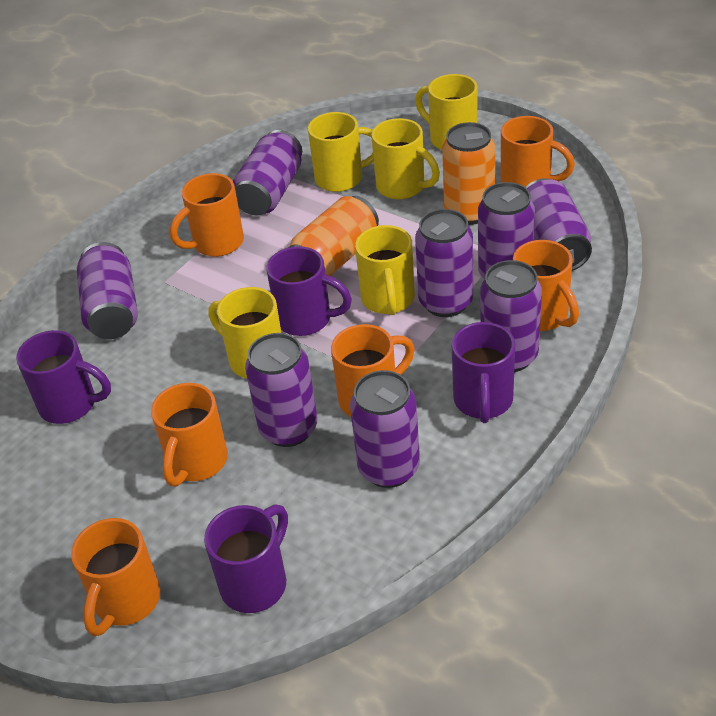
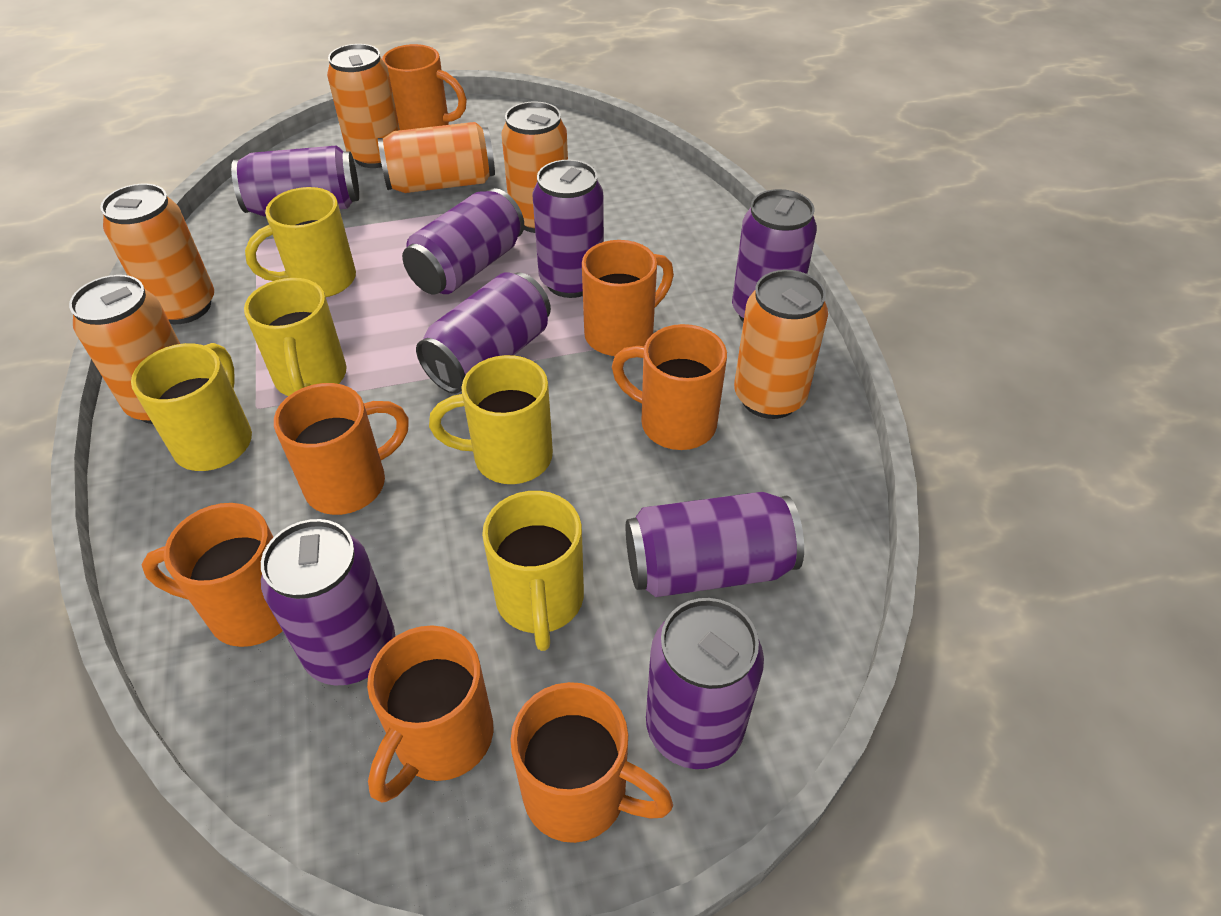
orange can: 2 -> 6
orange mug: 6 -> 7
purple mug: 4 -> 0

